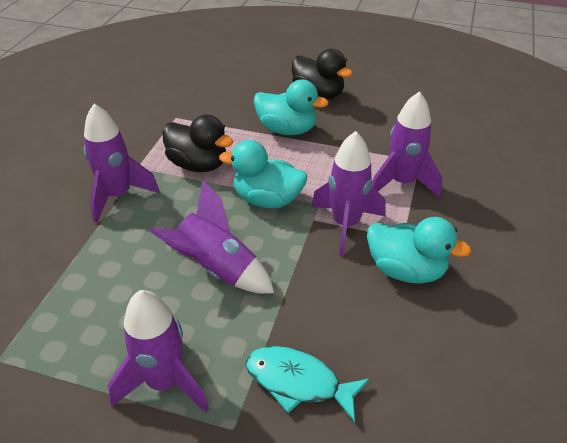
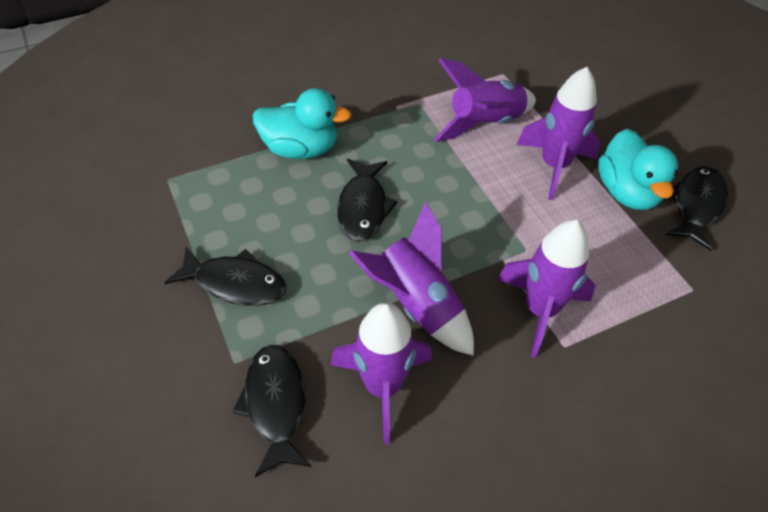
black duck: 2 -> 0
black fish: 0 -> 4
turquoise duck: 3 -> 2
turquoise fish: 1 -> 0

